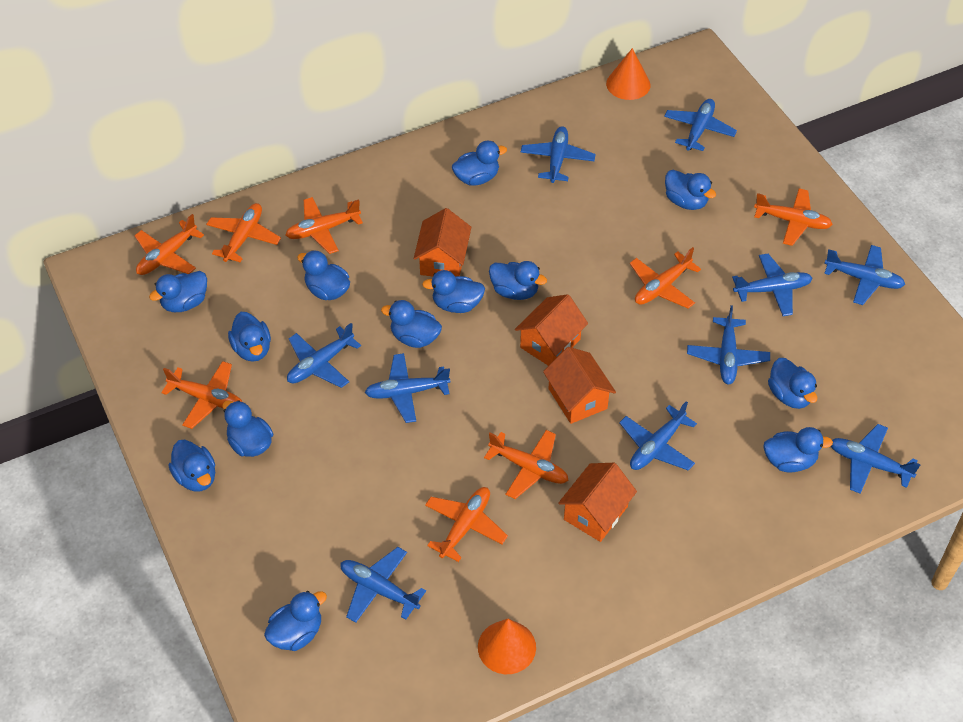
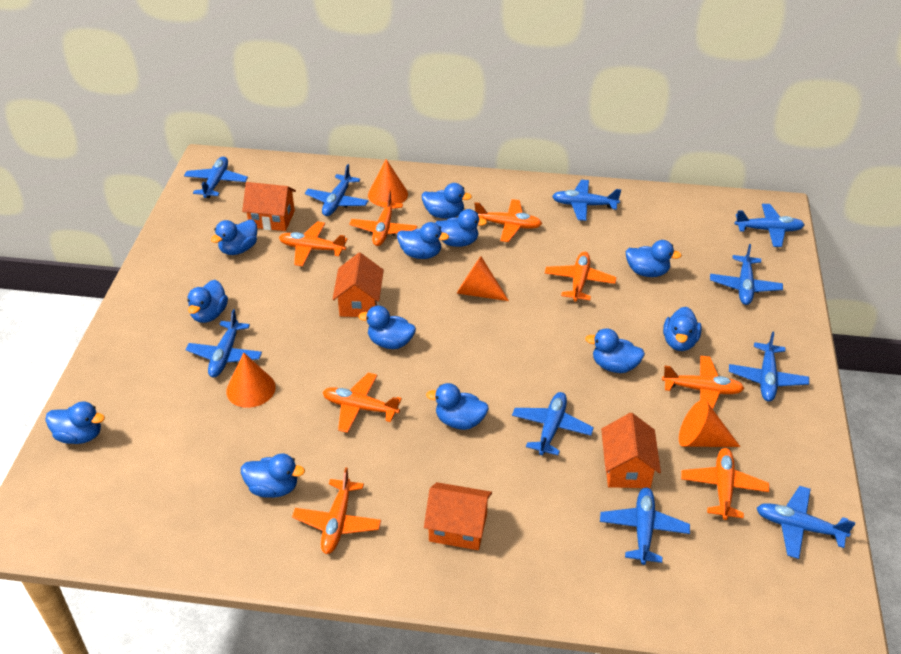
blue duck: 13 -> 12
orange cone: 2 -> 4

